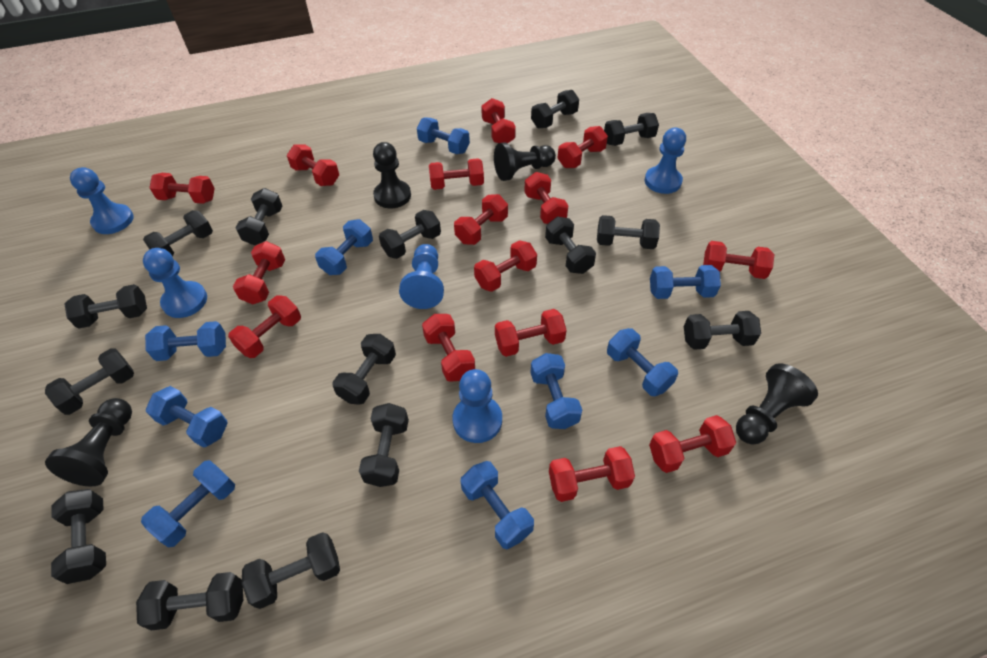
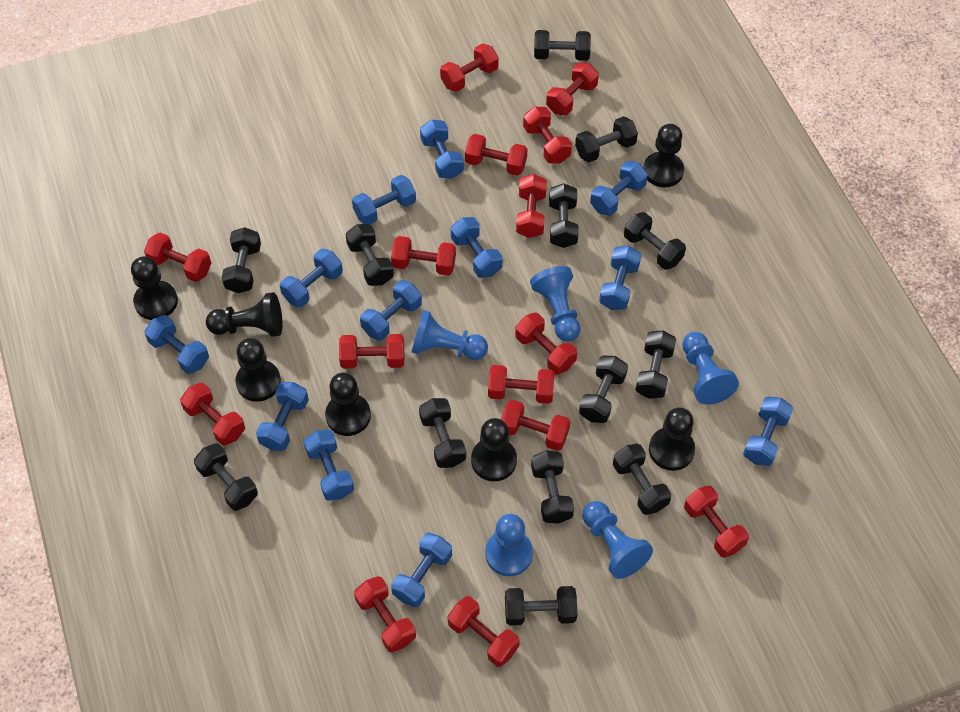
black dumbbell: 15 -> 13
black pawn: 4 -> 7
blue dumbbell: 9 -> 12

